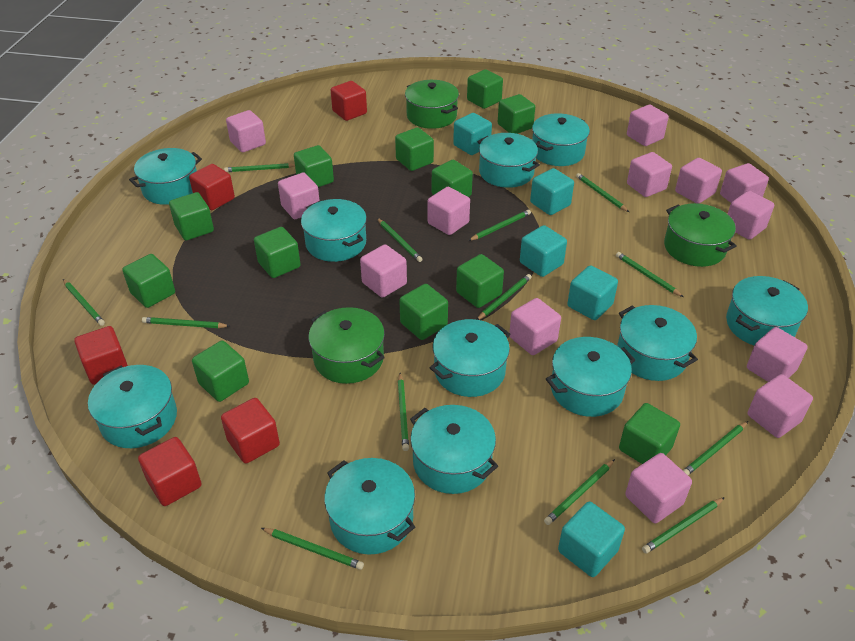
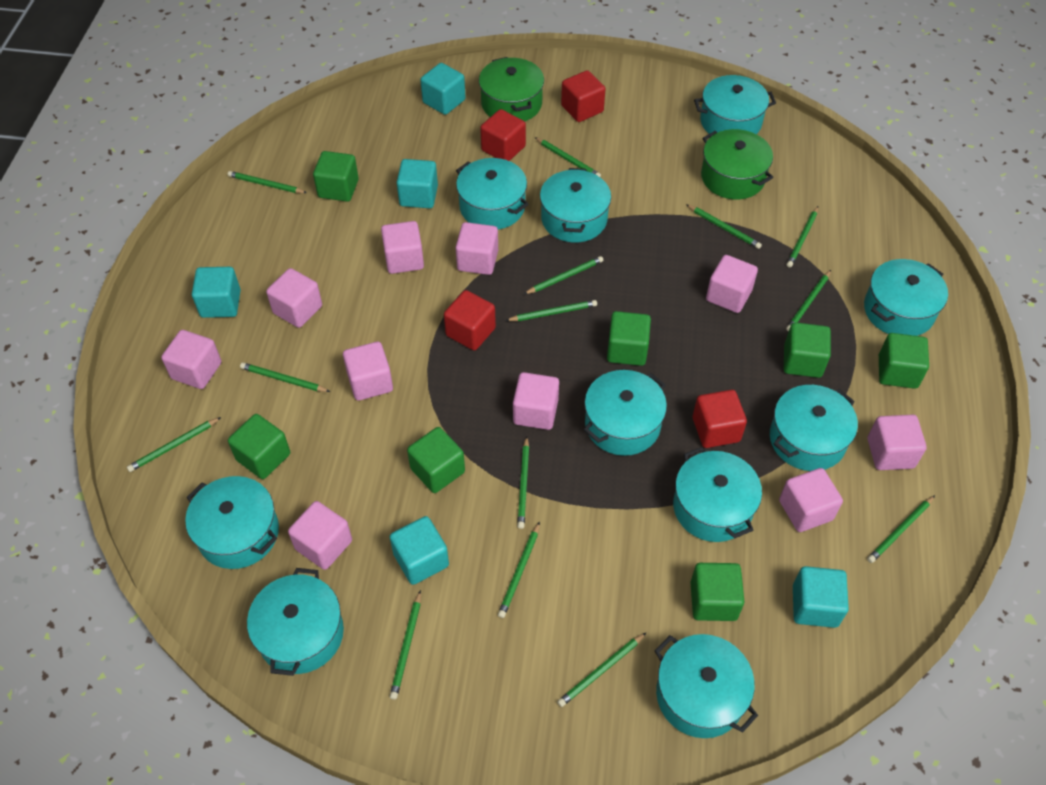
green cube: 12 -> 7
green pencil: 13 -> 14
green pot: 3 -> 2
pink cube: 13 -> 10
red cube: 5 -> 4
turquoise pot: 11 -> 10

